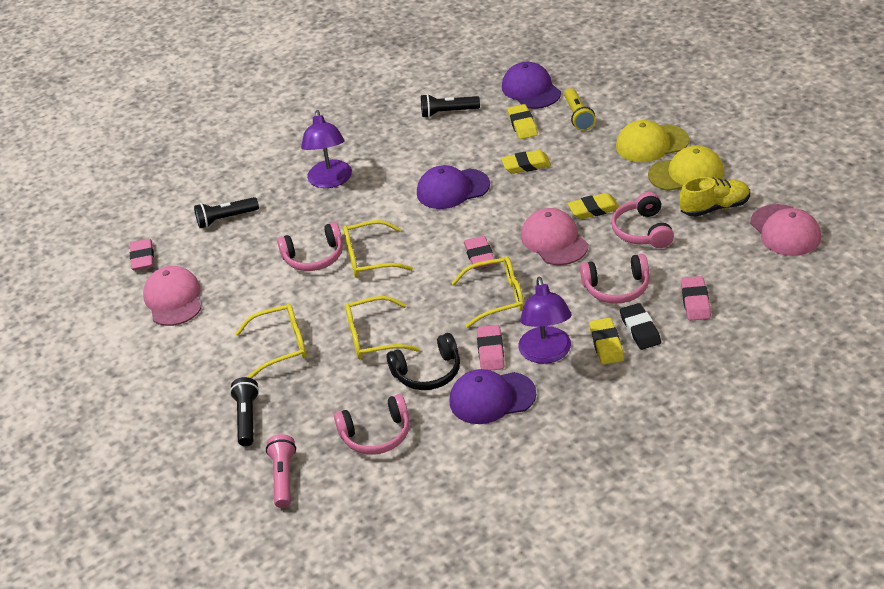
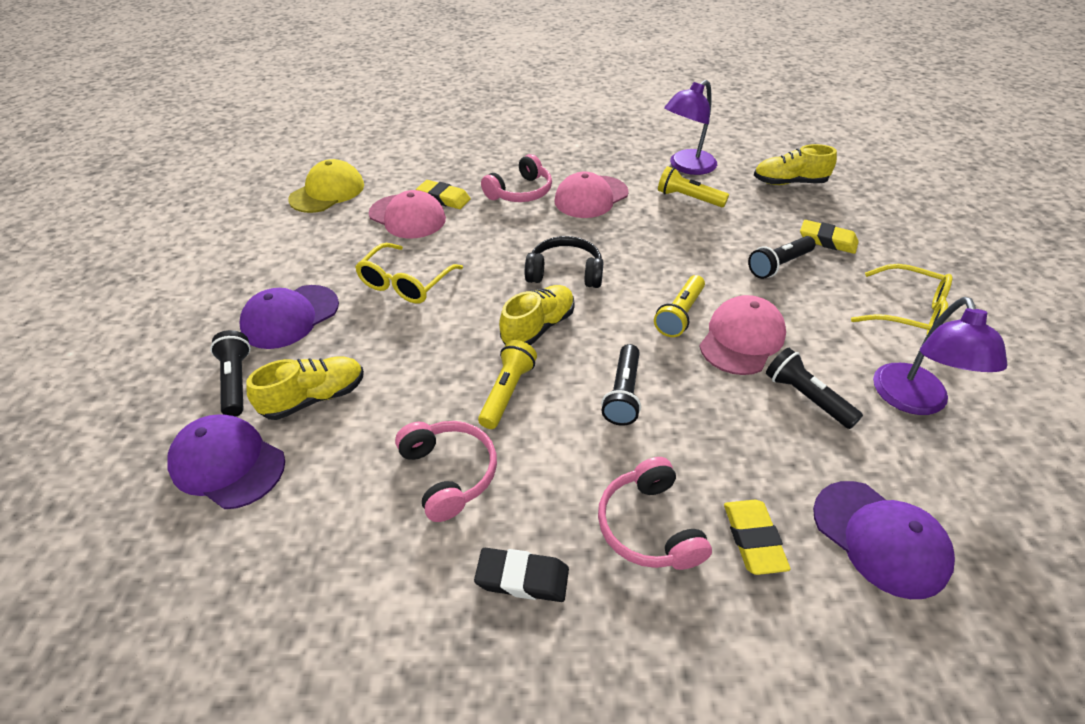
black flashlight: 3 -> 4
pink eraser: 4 -> 0
pink flashlight: 1 -> 0
pink headphones: 4 -> 3
yellow cap: 2 -> 1
yellow eraser: 4 -> 3
yellow flashlight: 1 -> 3
yellow glasses: 4 -> 2
yellow shoe: 1 -> 3

